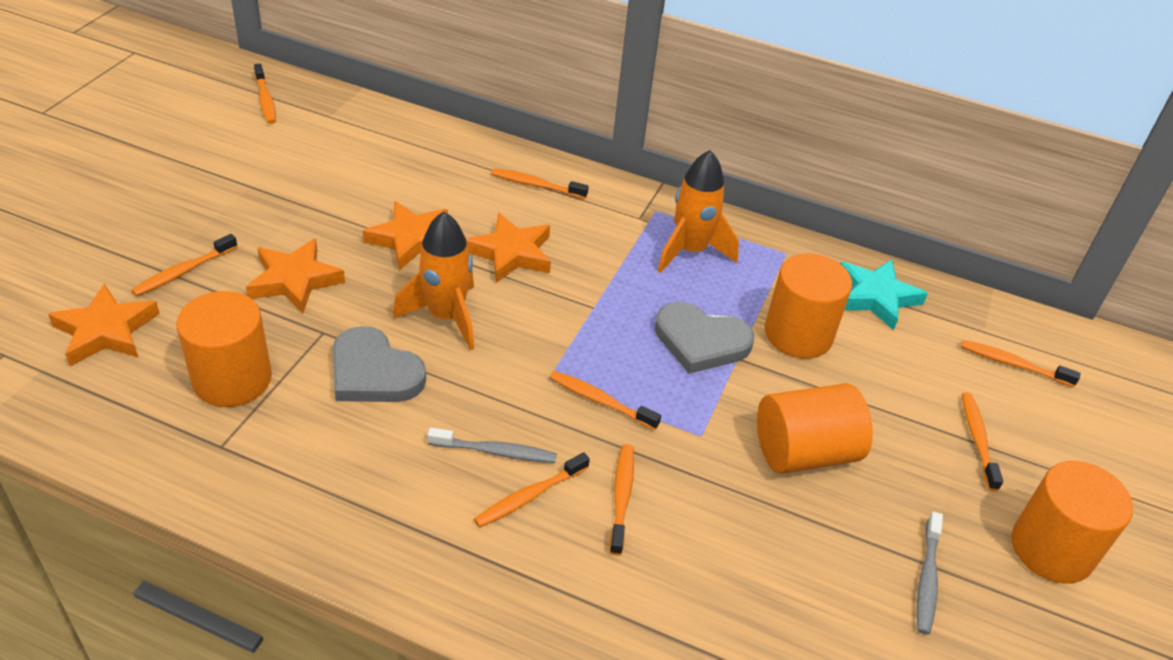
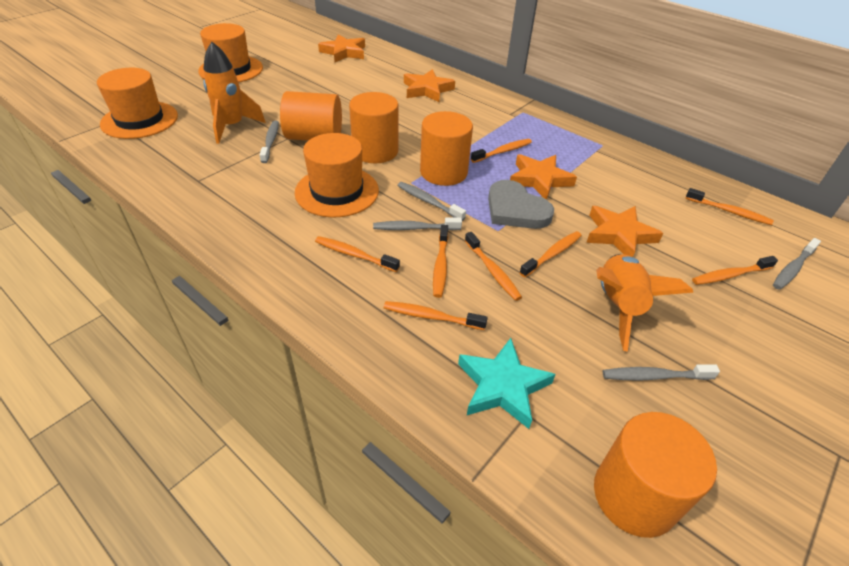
grey heart: 2 -> 1
grey toothbrush: 2 -> 5
orange hat: 0 -> 3

